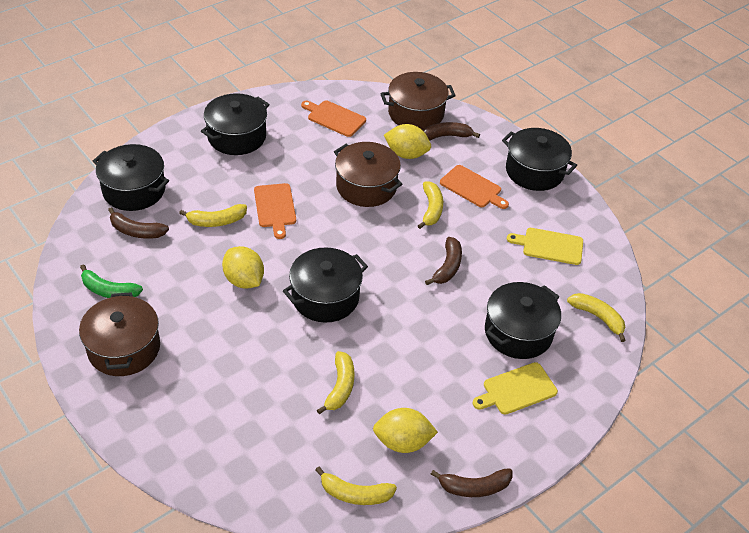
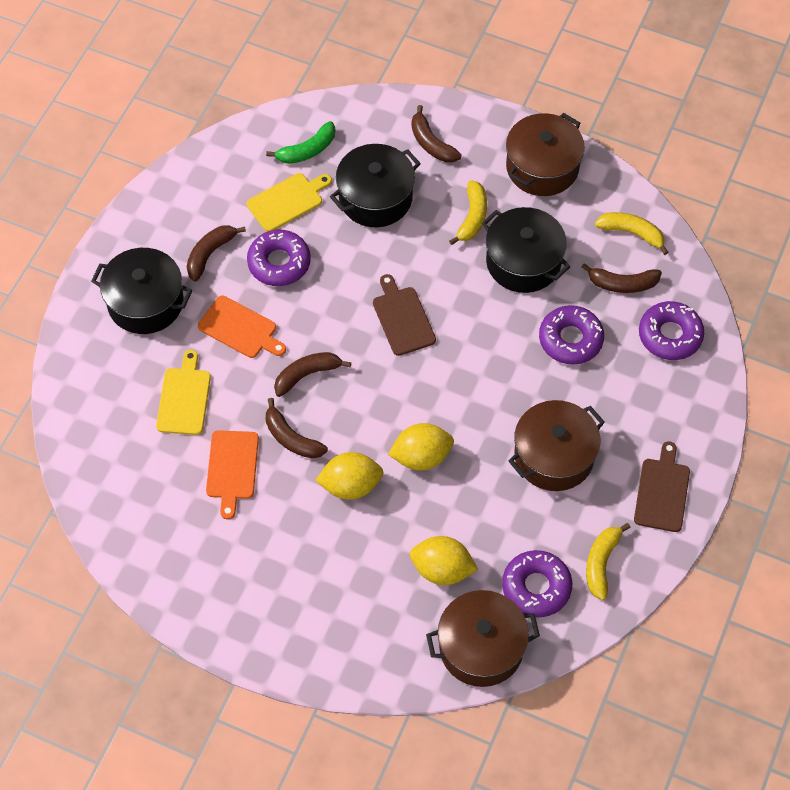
black pot: 5 -> 3
brown banana: 4 -> 5
brown cutting board: 0 -> 2
orange cutting board: 3 -> 2
purple donut: 0 -> 4
yellow banana: 5 -> 3

